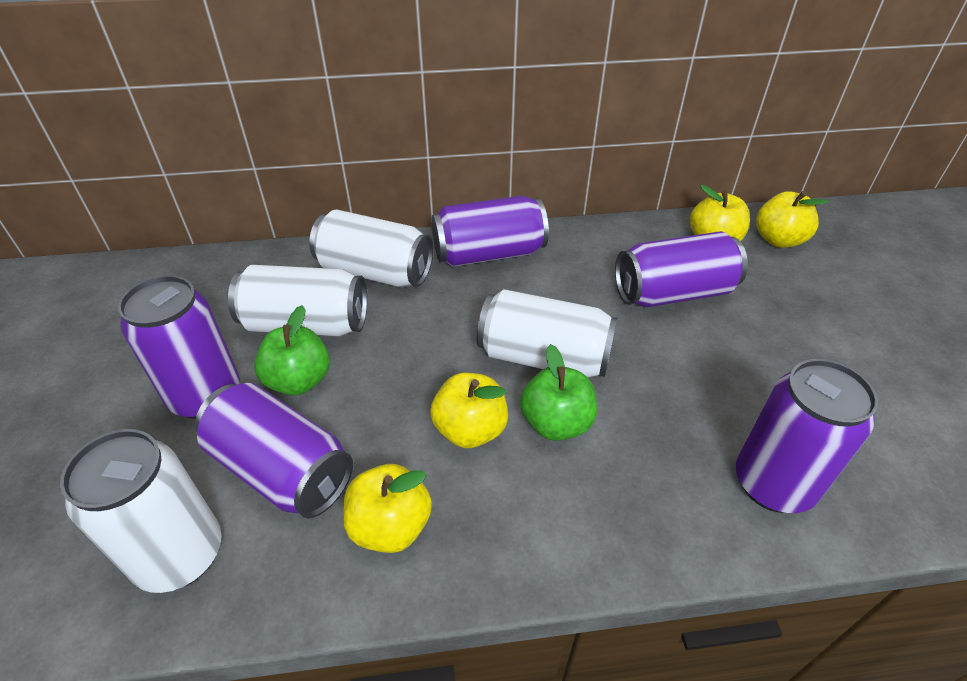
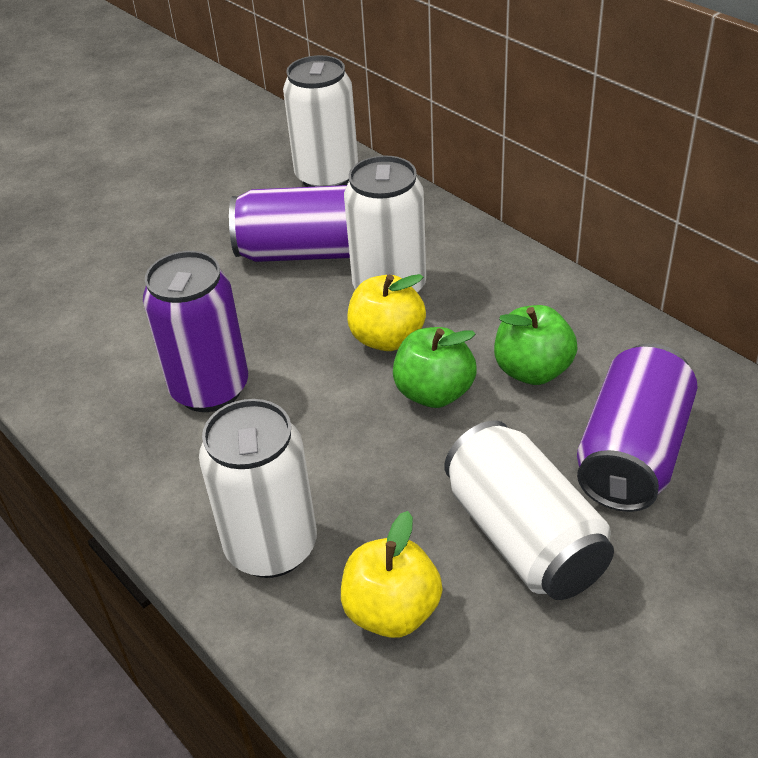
purple can: 5 -> 3
yellow apple: 4 -> 2

